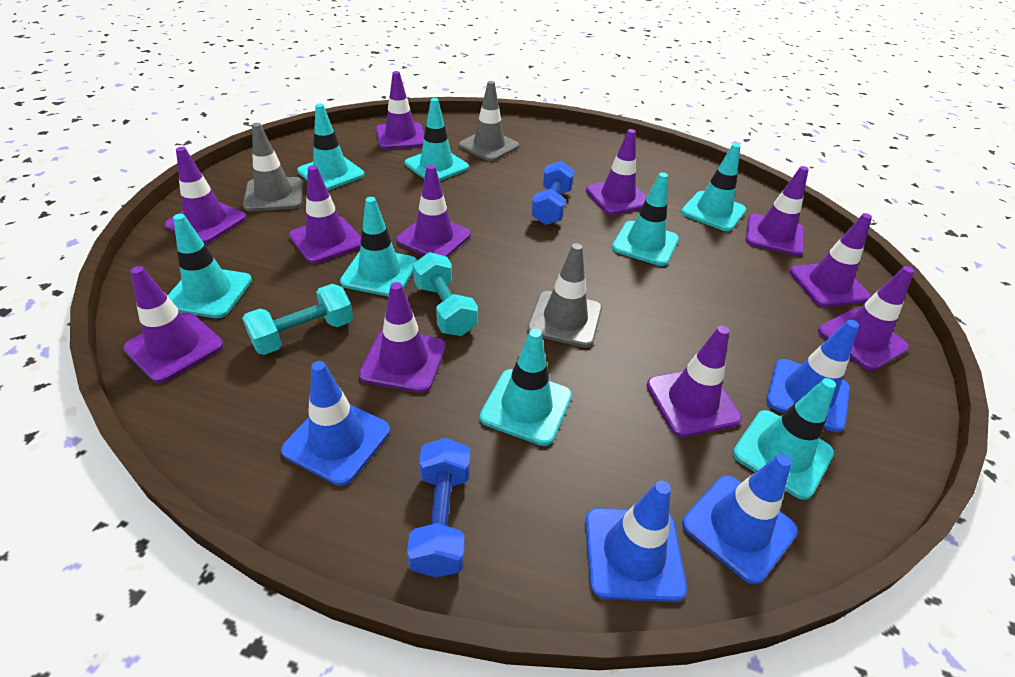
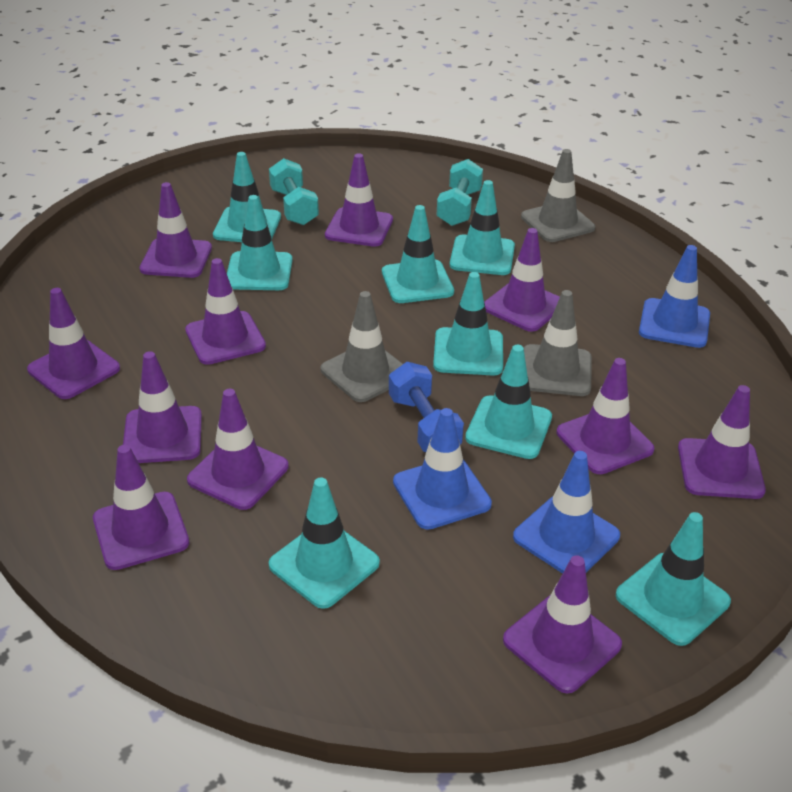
blue dumbbell: 2 -> 1
blue traffic cone: 4 -> 3

